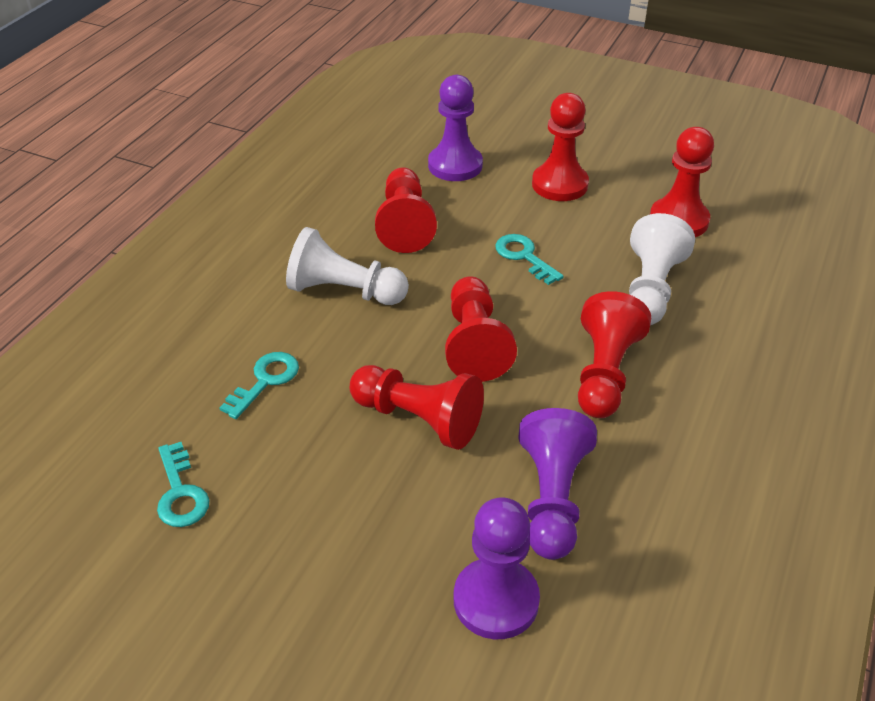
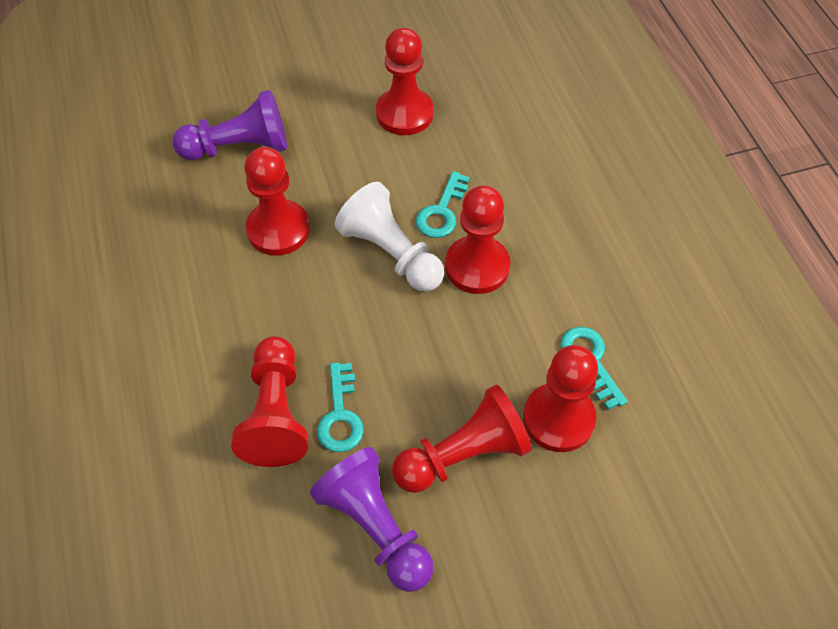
purple pawn: 3 -> 2
white pawn: 2 -> 1

